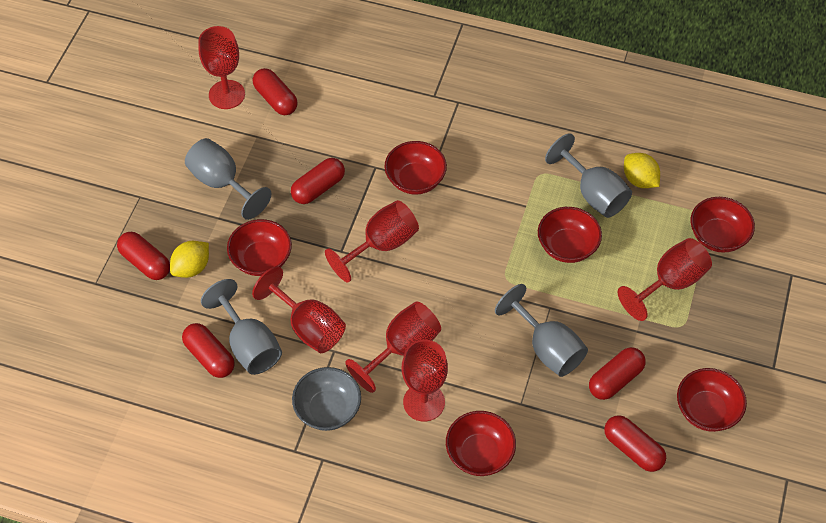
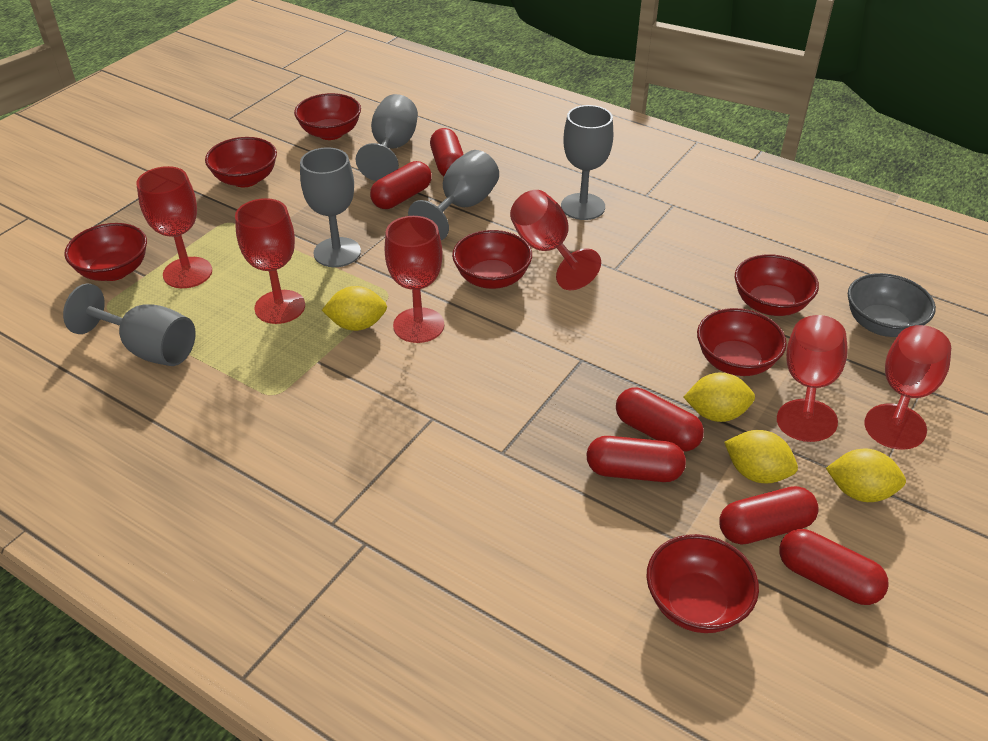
grey goblet: 4 -> 5
red bowl: 6 -> 7
yellow lemon: 2 -> 4

